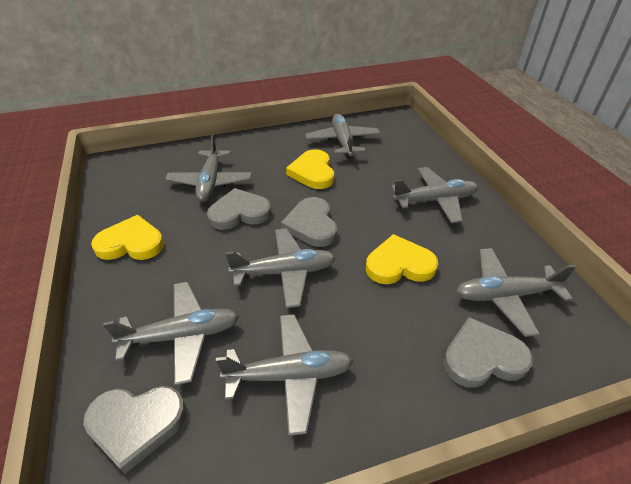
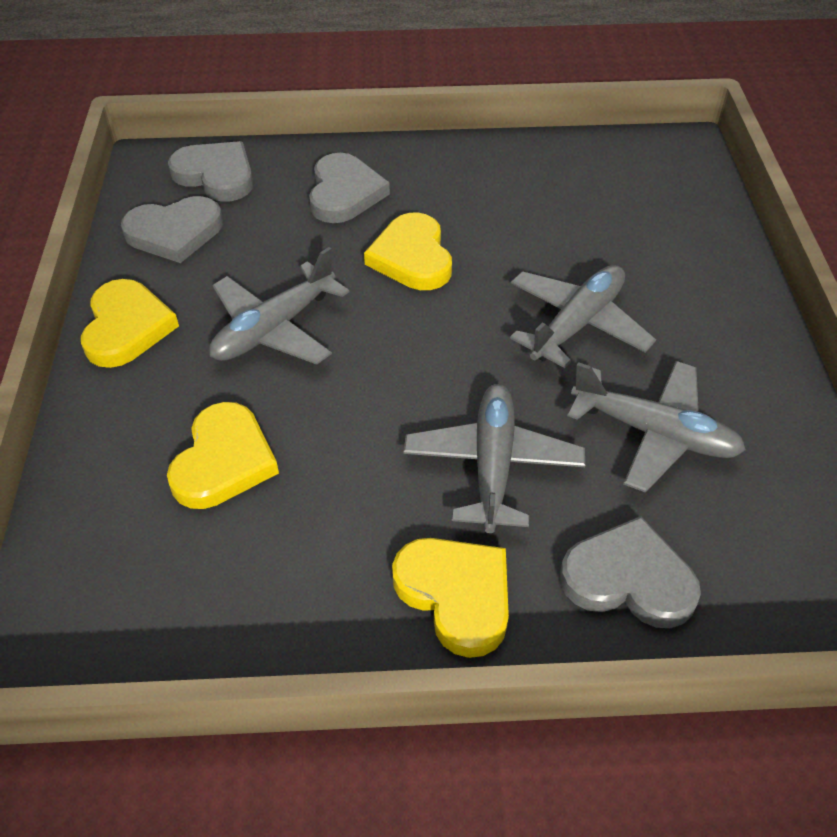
grey plane: 7 -> 4
yellow heart: 3 -> 4

